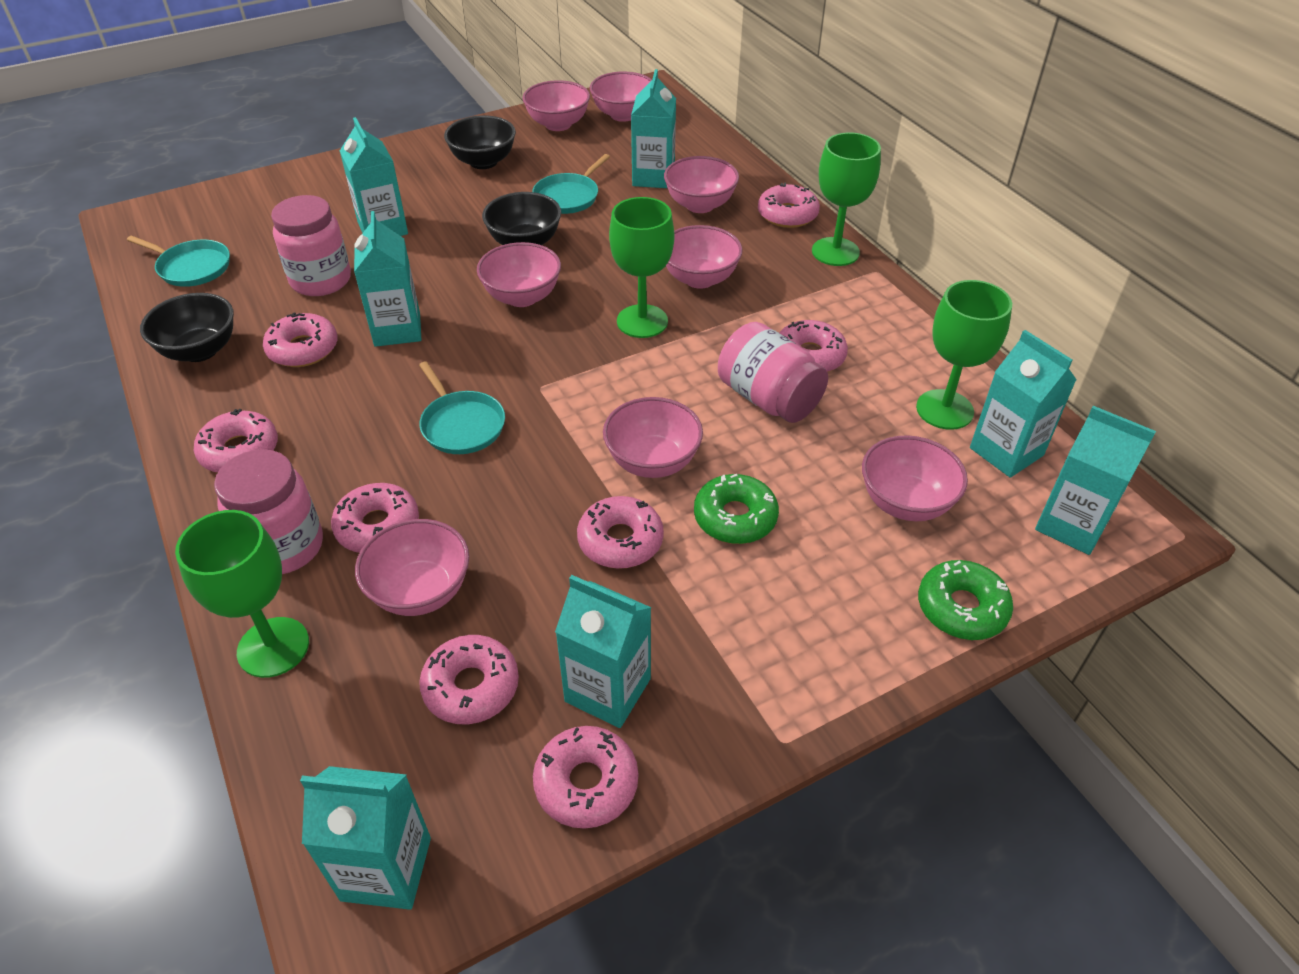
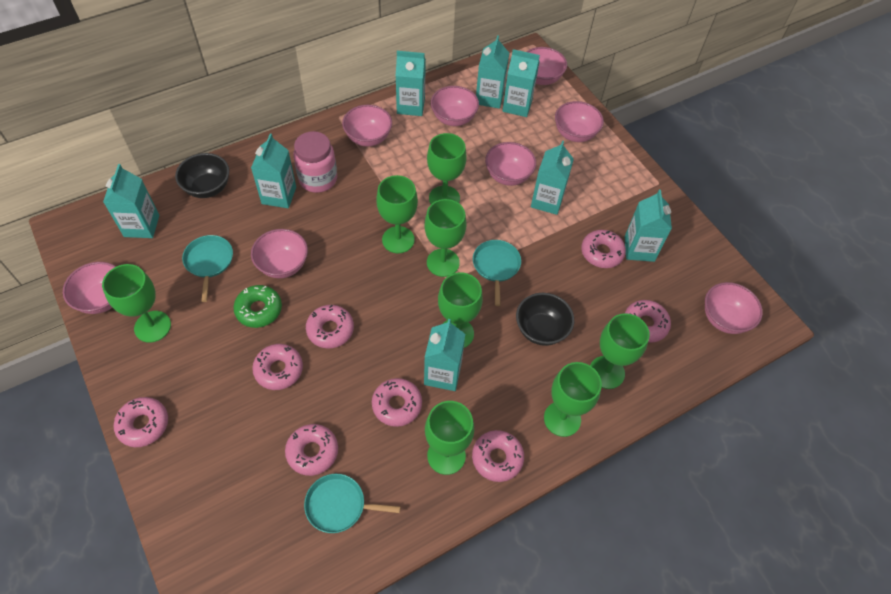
black bowl: 3 -> 2
green donut: 2 -> 1
green goblet: 4 -> 8
pink jar: 3 -> 1
turquoise carton: 7 -> 8

